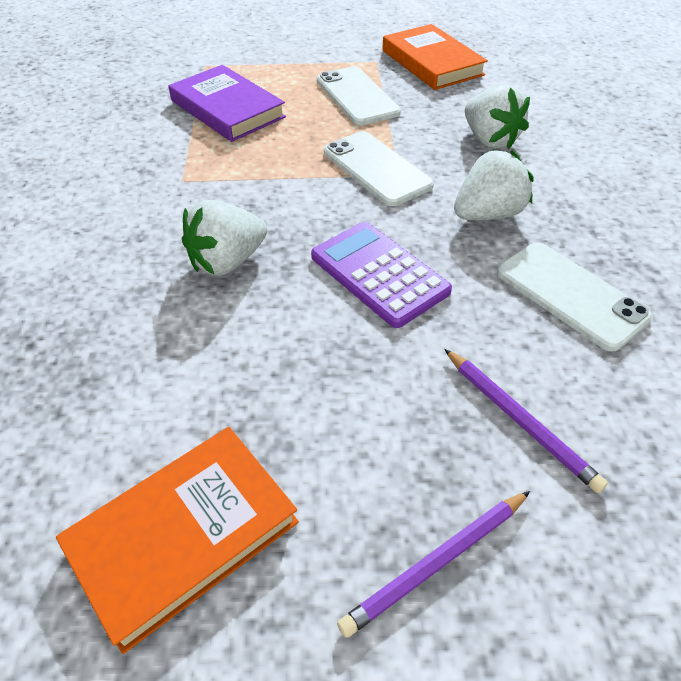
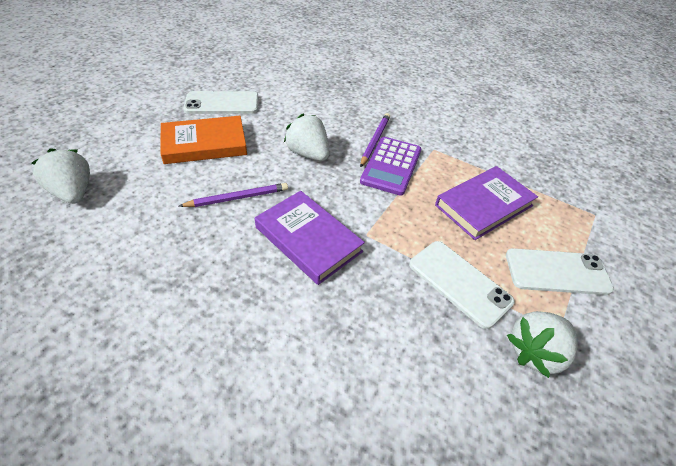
orange book: 2 -> 1
purple book: 1 -> 2

